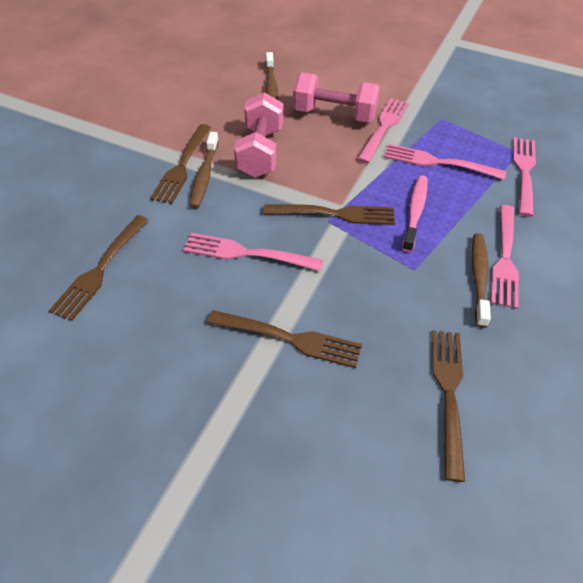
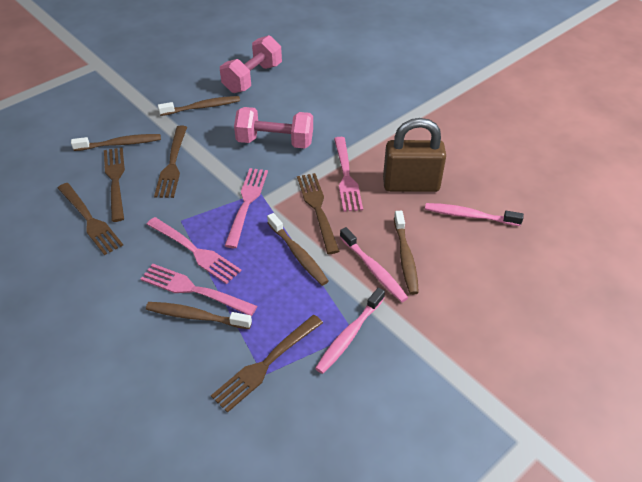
brown padlock: 0 -> 1
brown toothbrush: 3 -> 5
pink fork: 5 -> 4
pink toothbrush: 1 -> 3

